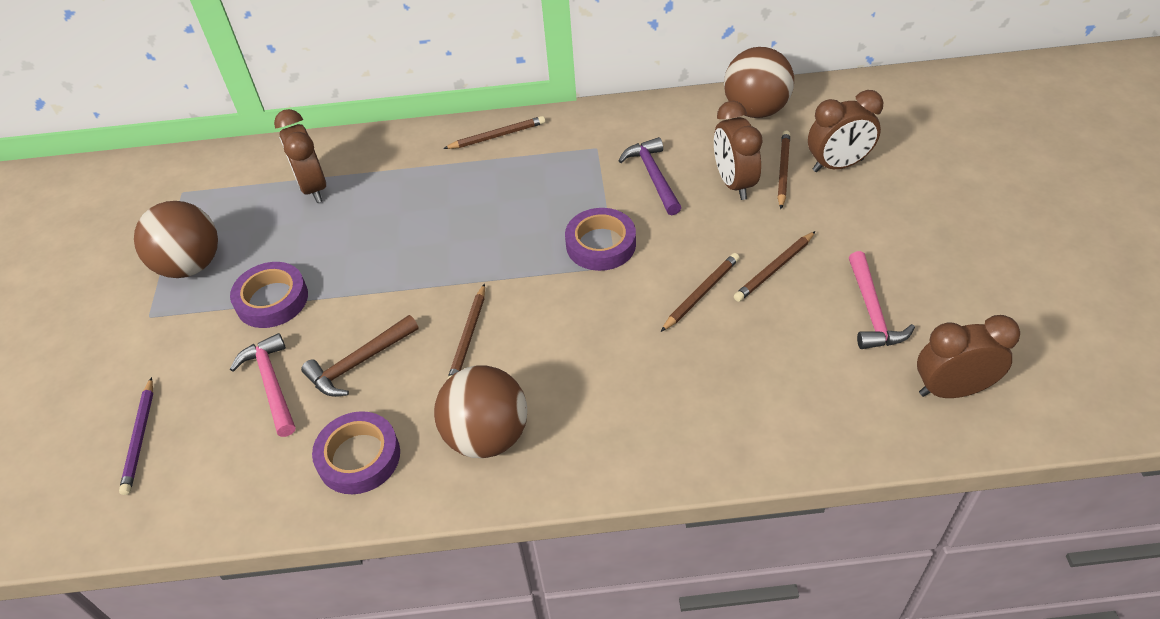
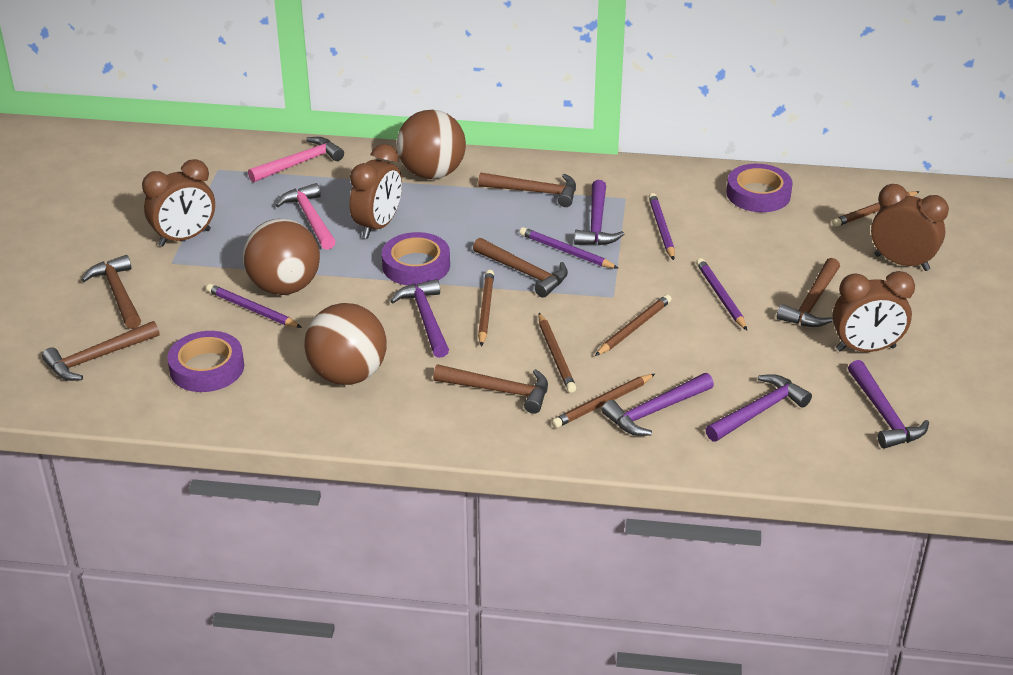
brown hammer: 1 -> 6
purple hammer: 1 -> 5
purple pencil: 1 -> 4

